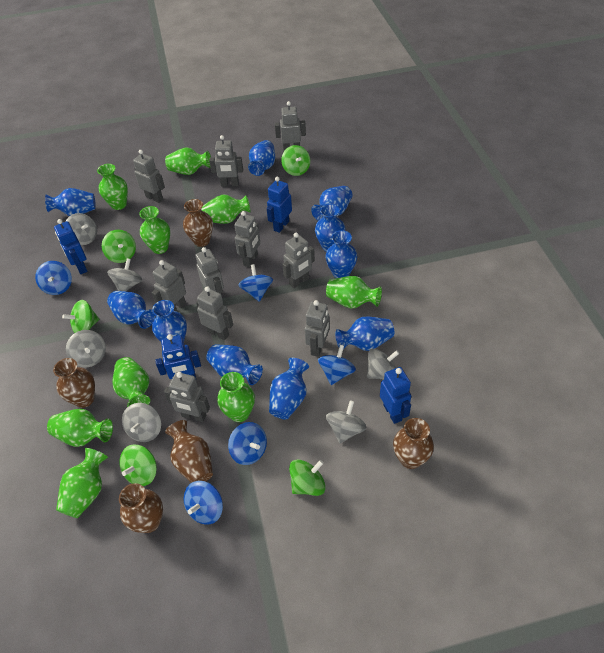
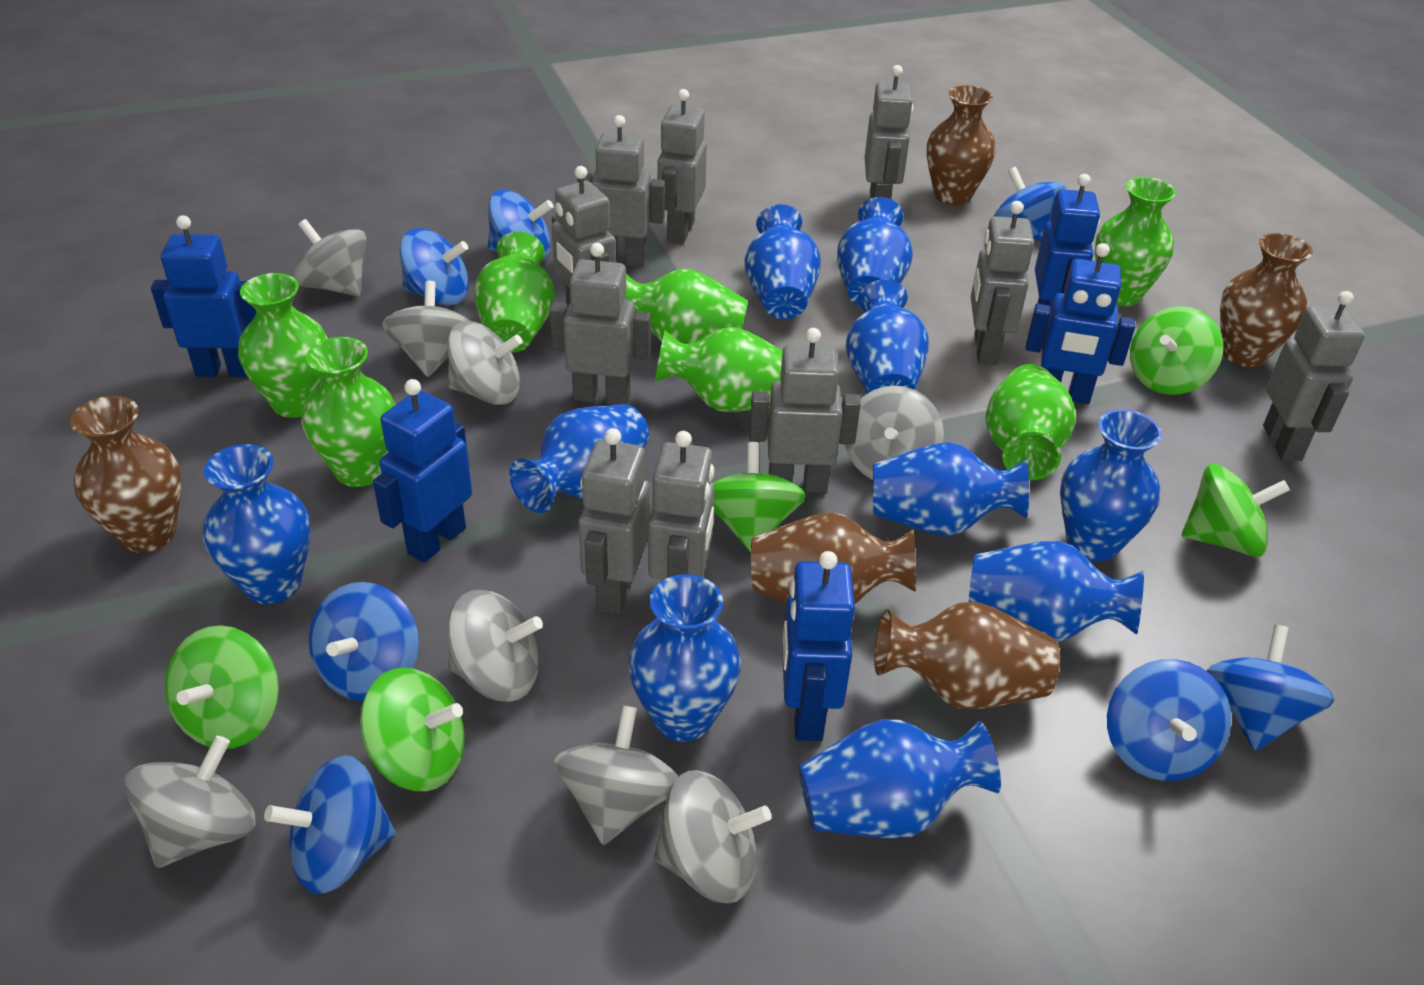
blue robot: 4 -> 5
blue spinning top: 5 -> 7
green vase: 9 -> 7
grey spinning top: 6 -> 8

